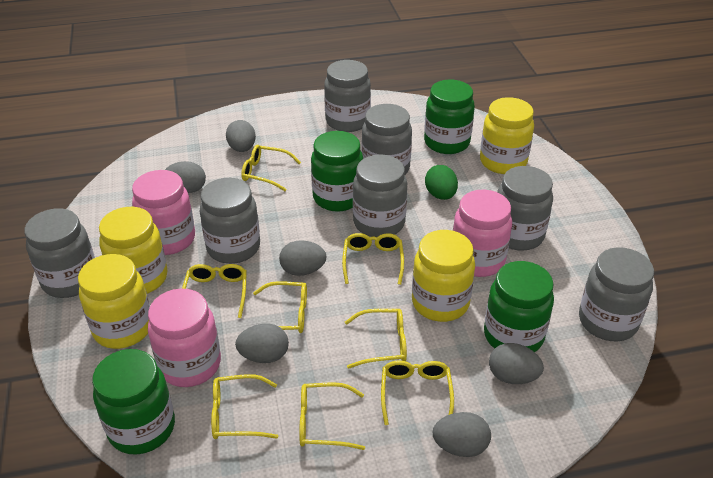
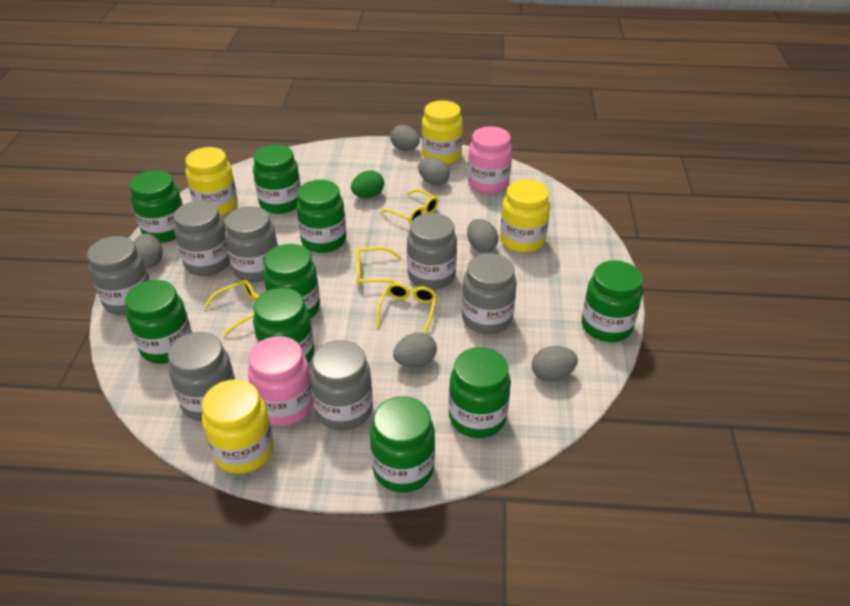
green jar: 4 -> 9
pink jar: 3 -> 2
yellow glasses: 8 -> 4

